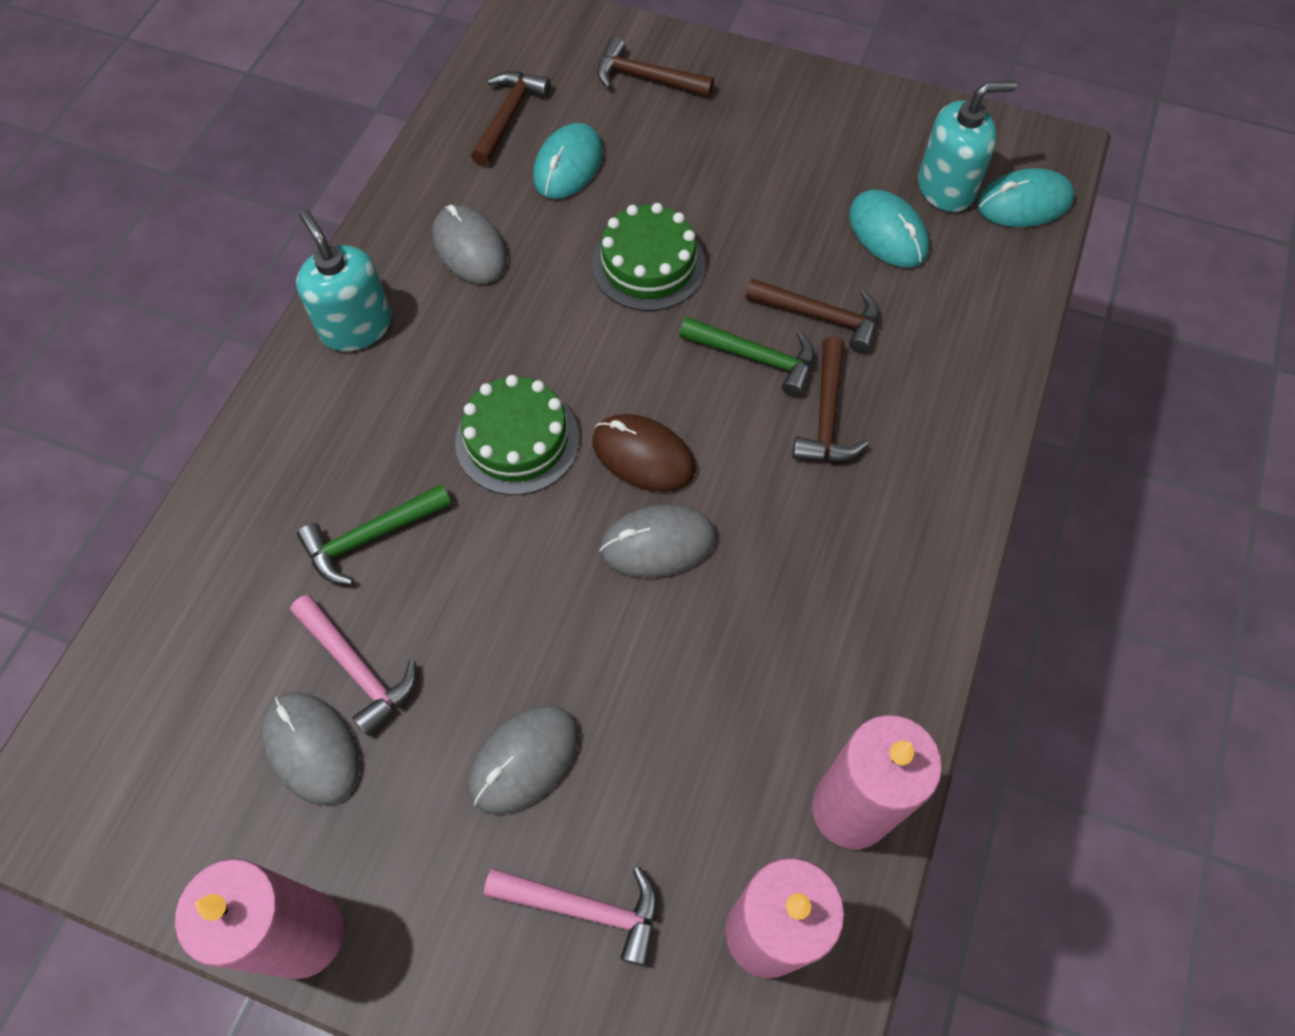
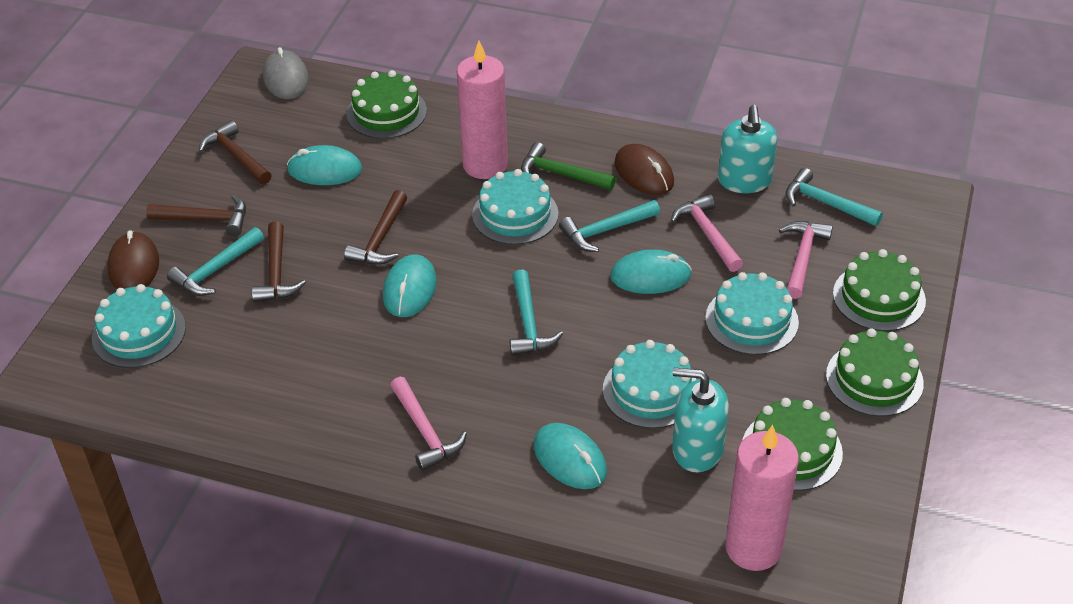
brown mouse: 1 -> 2
green cake: 2 -> 4
green hammer: 2 -> 1
grey mouse: 4 -> 1
pink candle: 3 -> 2
pink hammer: 2 -> 3
turquoise cake: 0 -> 4
turquoise hammer: 0 -> 4
turquoise mouse: 3 -> 4

